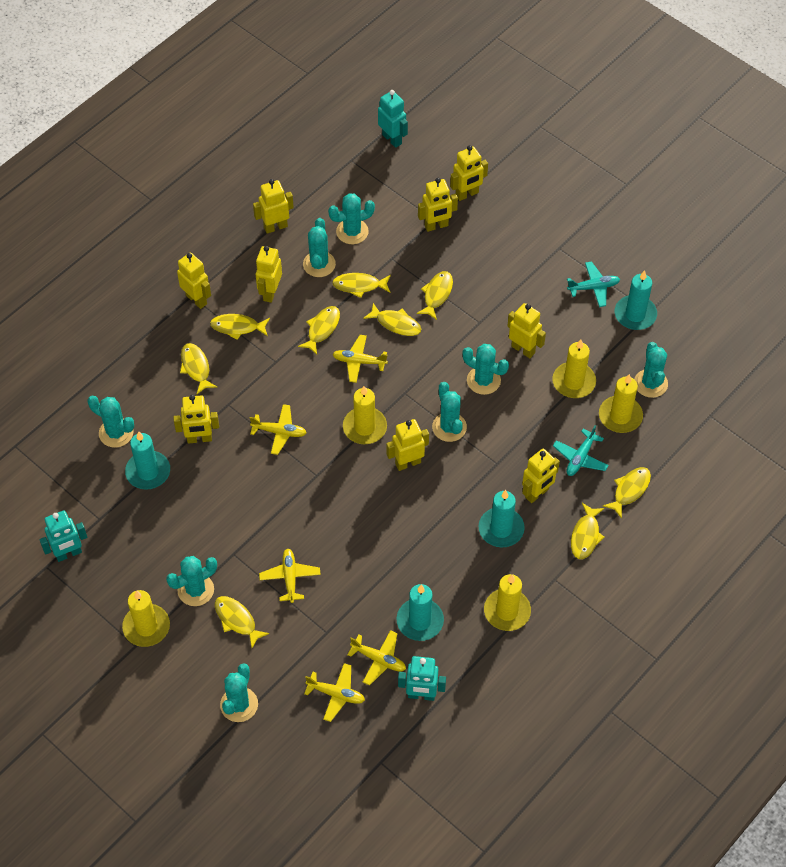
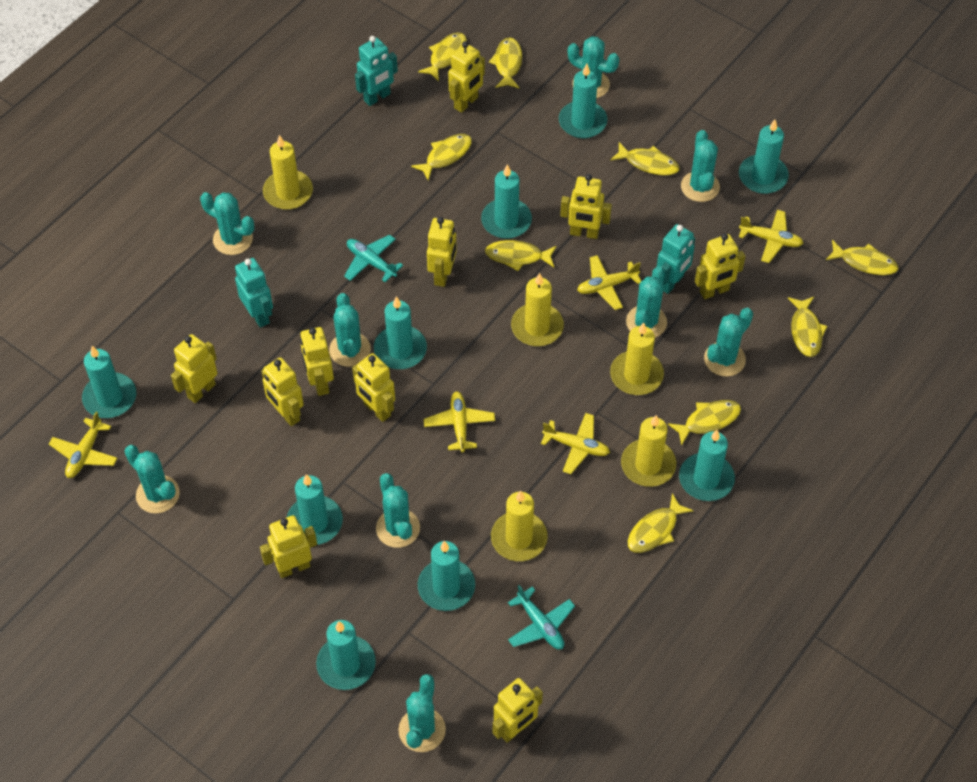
turquoise cactus: 8 -> 9
turquoise candle: 4 -> 9
yellow robot: 9 -> 10

